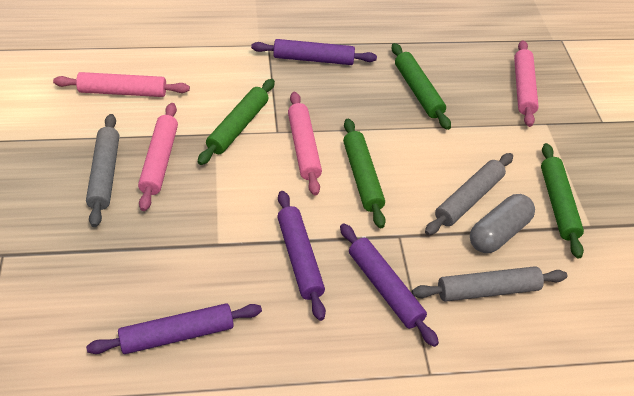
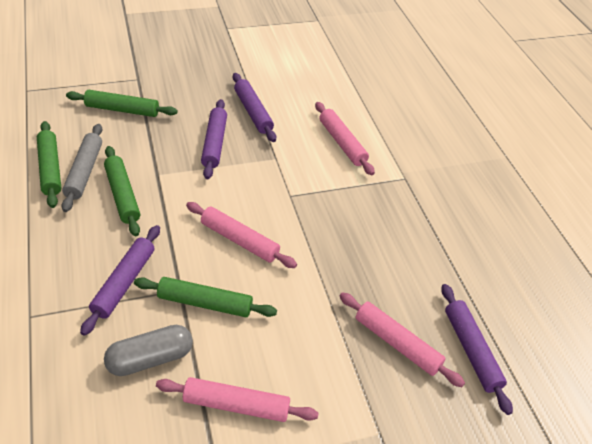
grey rolling pin: 3 -> 1

